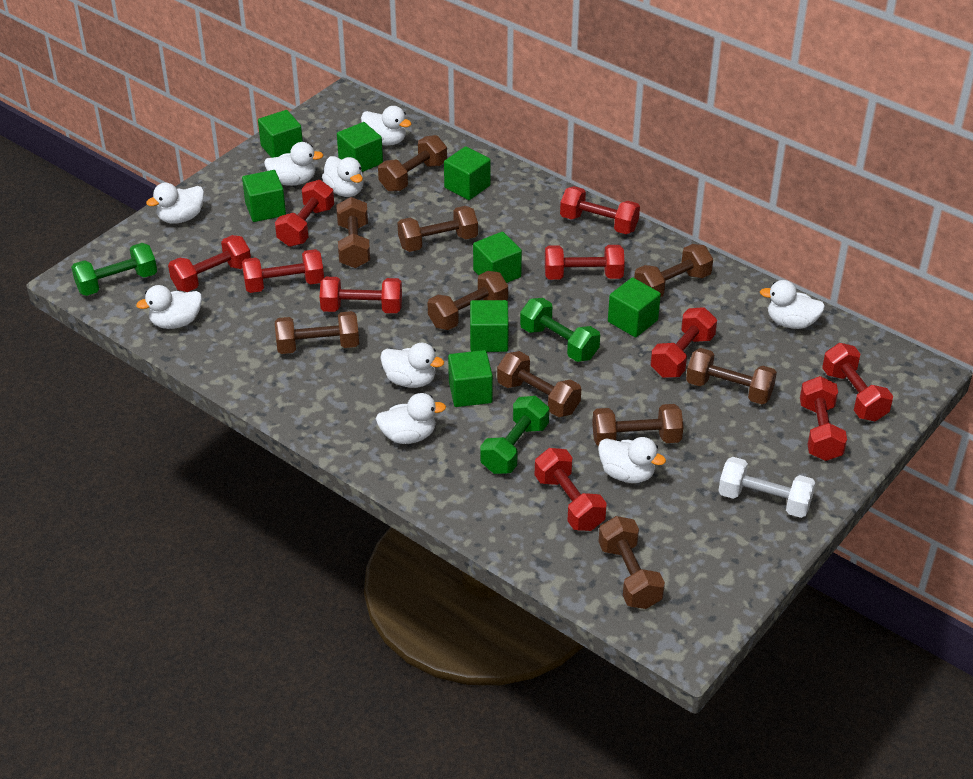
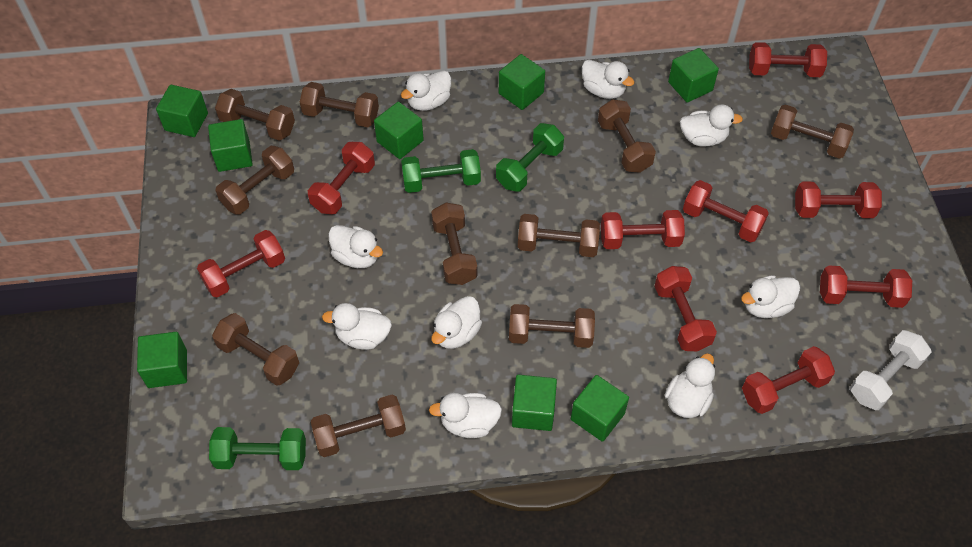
red dumbbell: 10 -> 9

